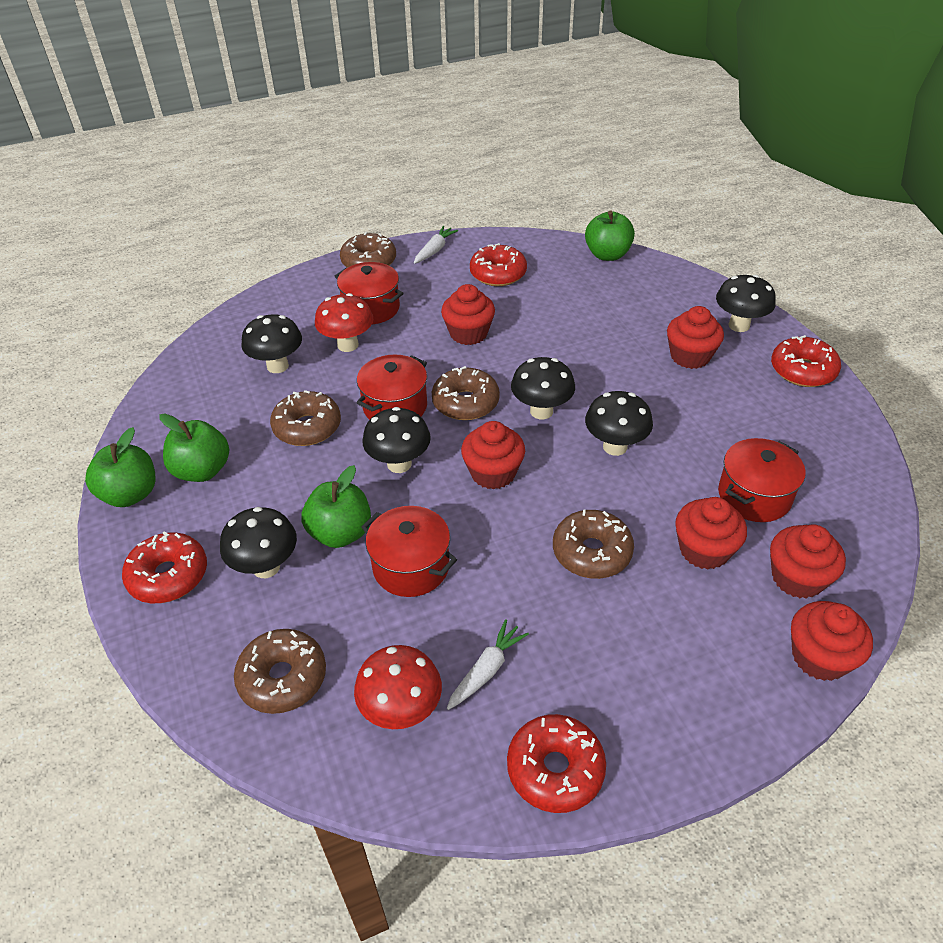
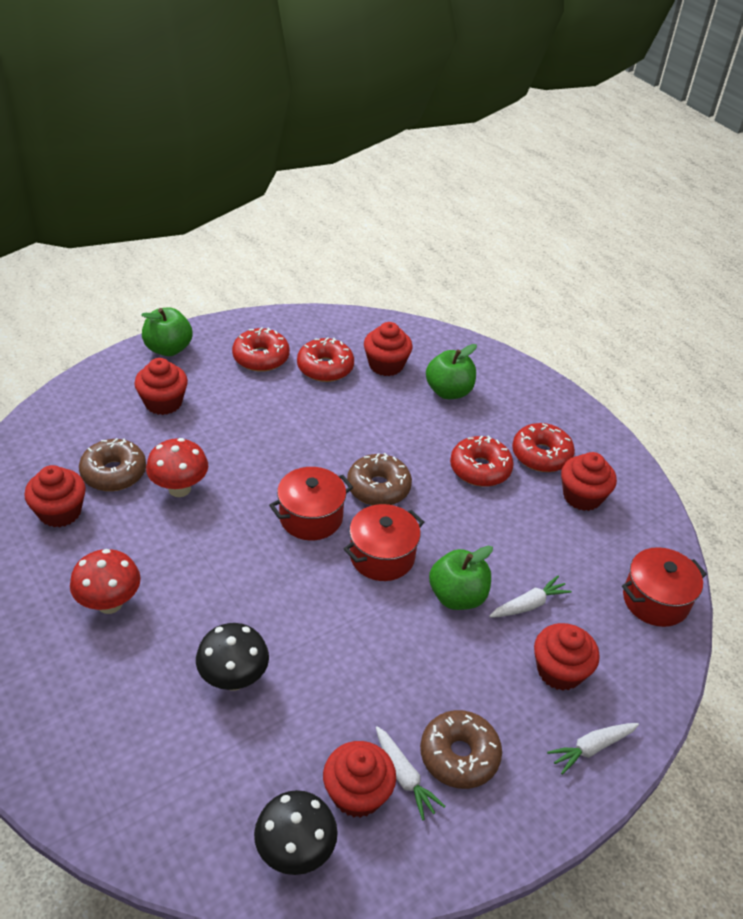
black mushroom: 6 -> 2
brown donut: 5 -> 3
green apple: 4 -> 3
red pot: 4 -> 3
white carrot: 2 -> 3

